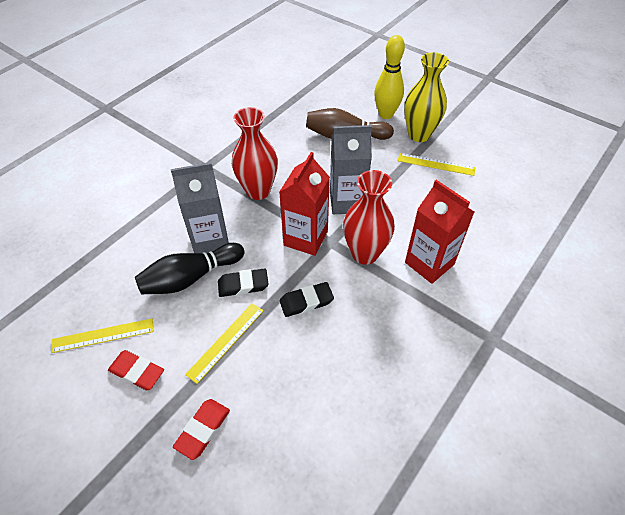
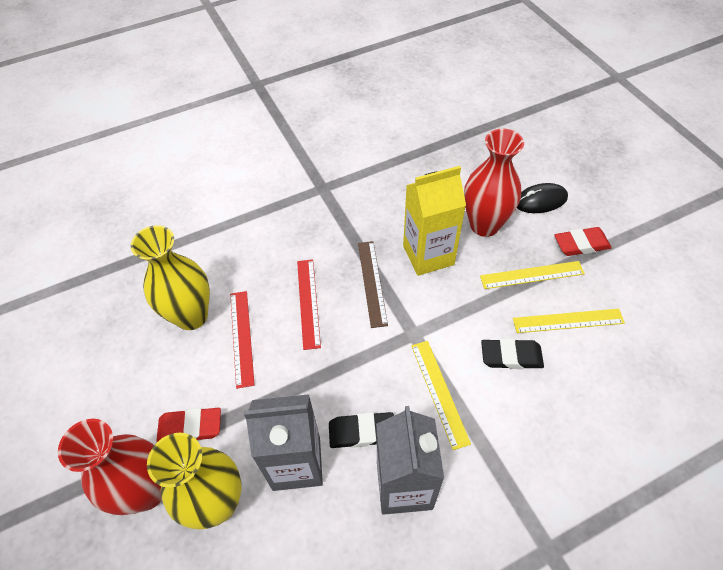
black bowling pin: 1 -> 0
black mouse: 0 -> 1
brown bowling pin: 1 -> 0
brown ruler: 0 -> 1
red carton: 2 -> 0
red ruler: 0 -> 2
yellow bowling pin: 1 -> 0
yellow carton: 0 -> 1
yellow vase: 1 -> 2

